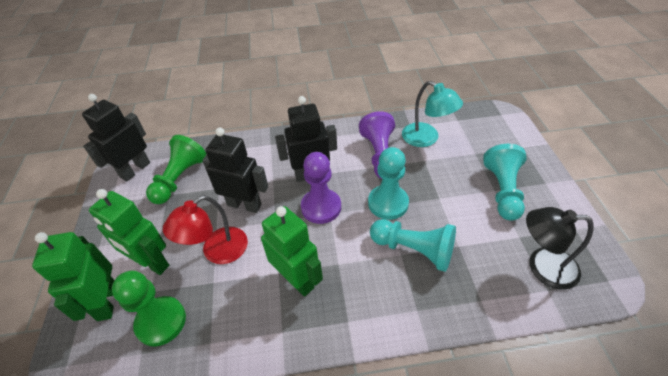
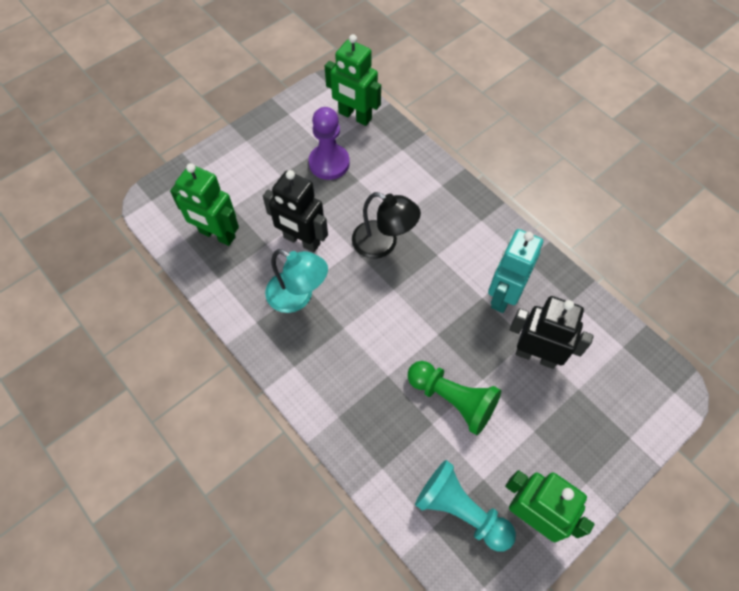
black robot: 3 -> 2
green pawn: 2 -> 1
purple pawn: 2 -> 1
red lamp: 1 -> 0
turquoise pawn: 3 -> 1
turquoise robot: 0 -> 1

